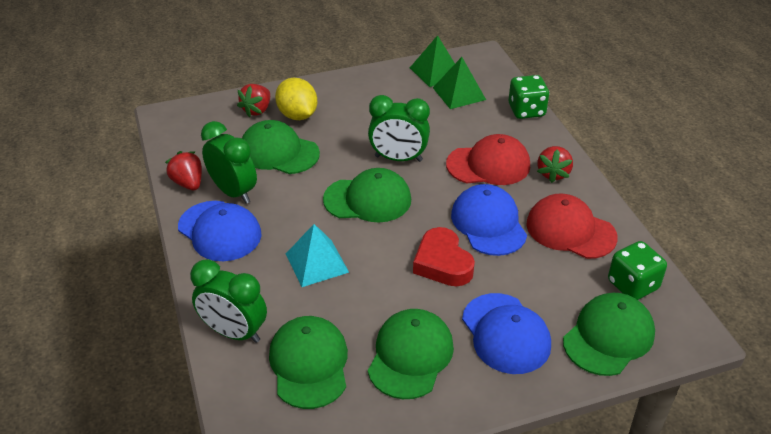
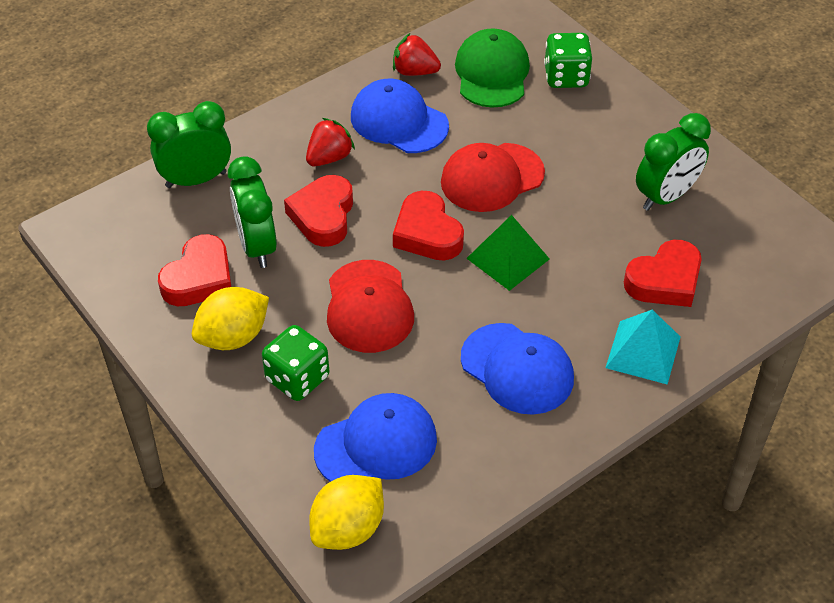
green cap: 5 -> 1
green pyramid: 2 -> 1
red heart: 1 -> 4
red strawberry: 3 -> 2
yellow lemon: 1 -> 2

